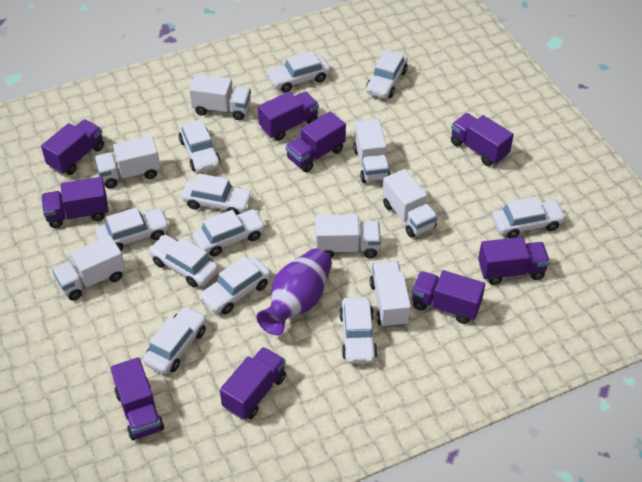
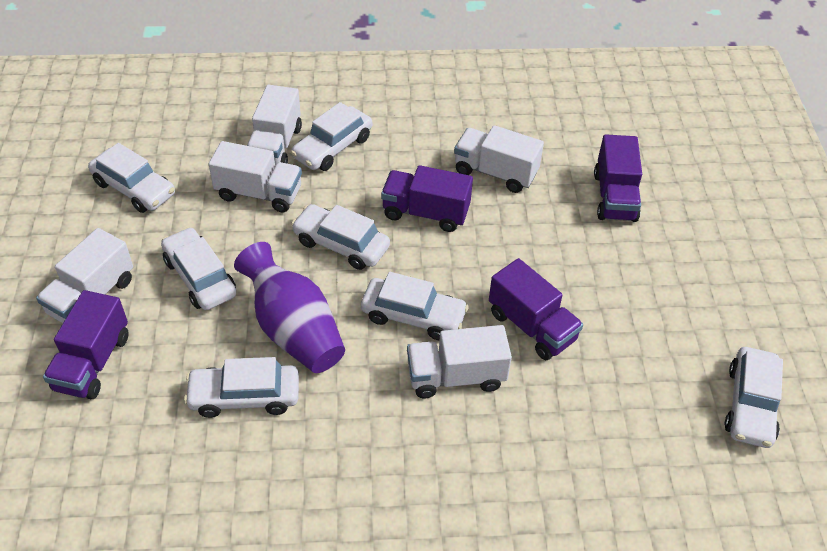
purple truck: 9 -> 4
white car: 11 -> 7
white truck: 7 -> 5

